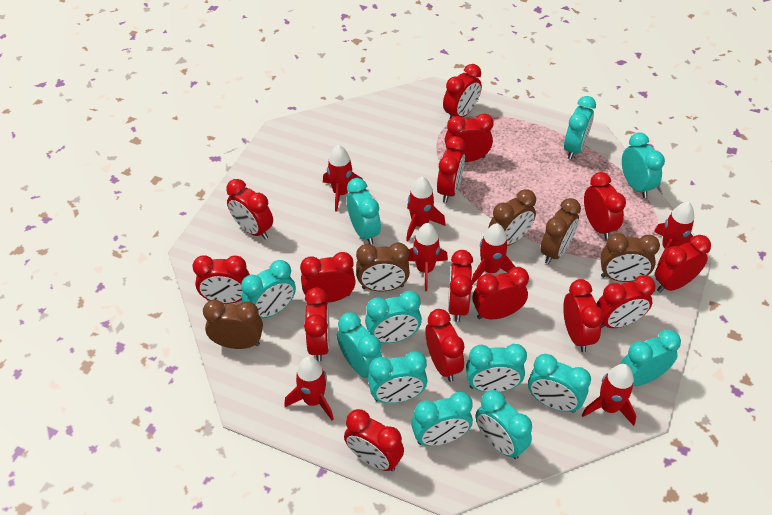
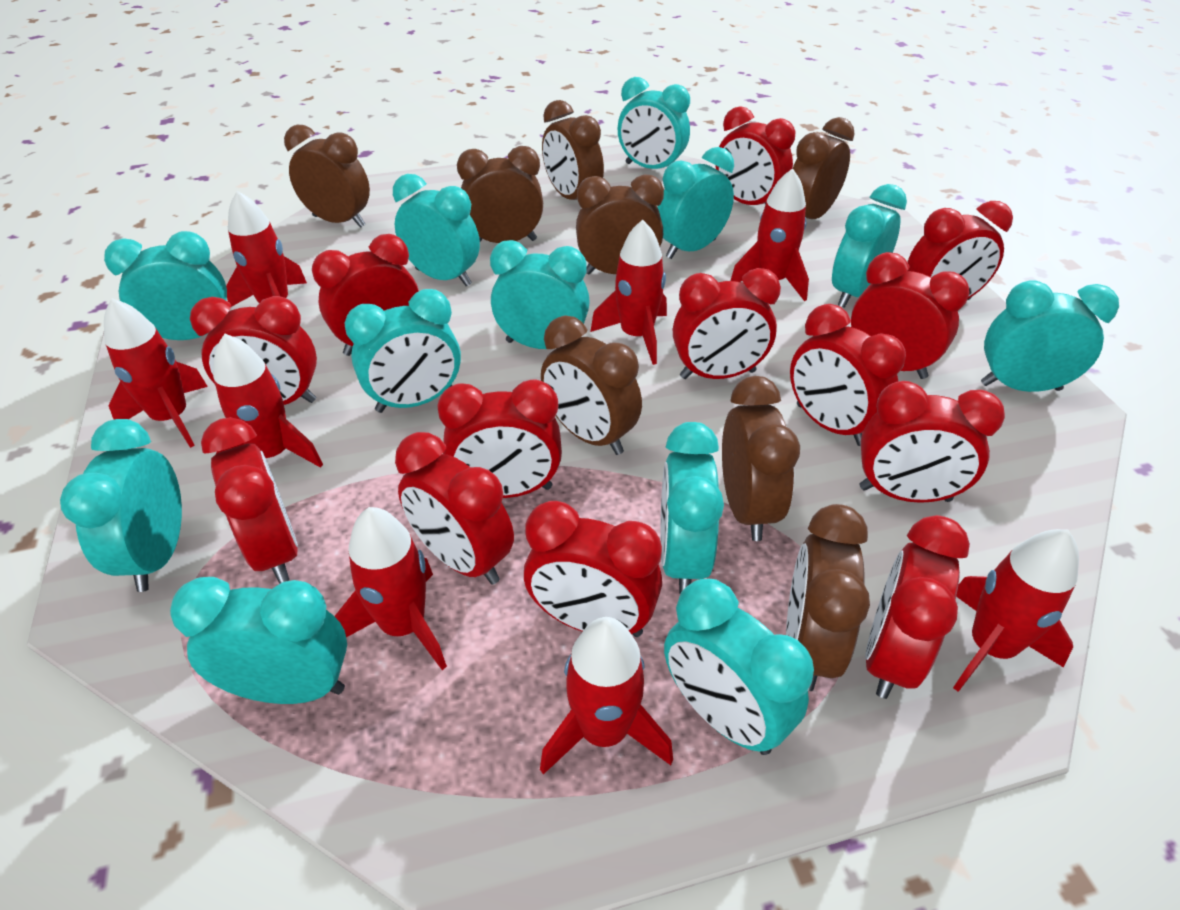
brown clock: 5 -> 8
red clock: 15 -> 13
red rocket: 7 -> 8

